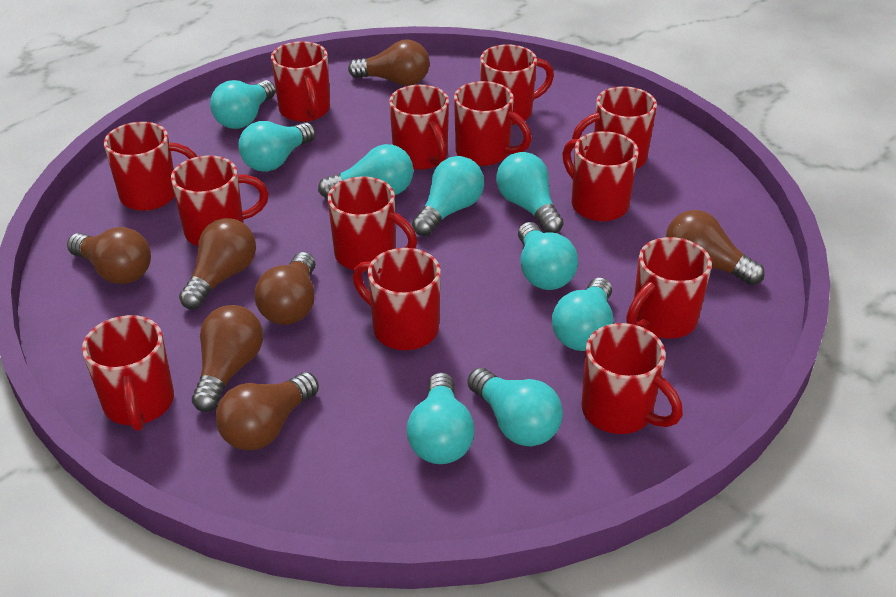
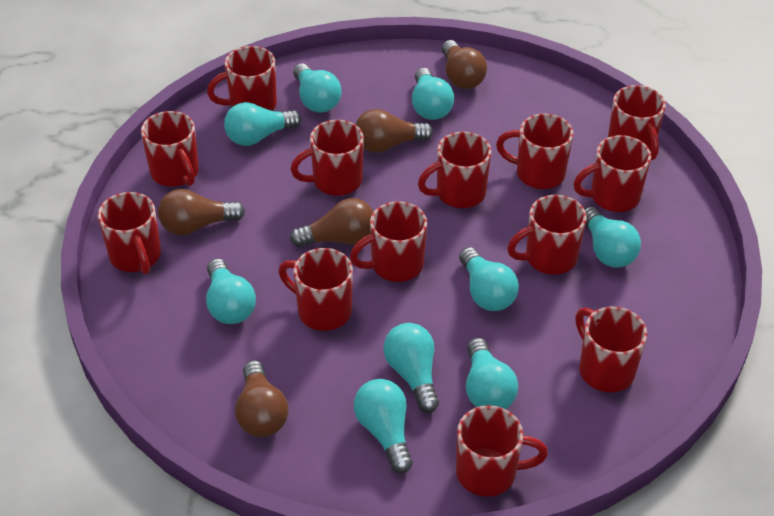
brown light bulb: 7 -> 5

